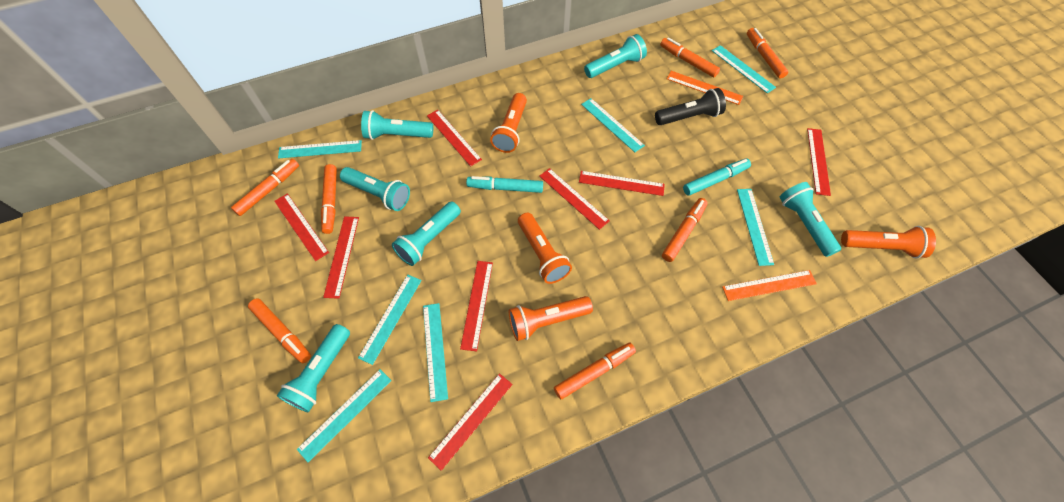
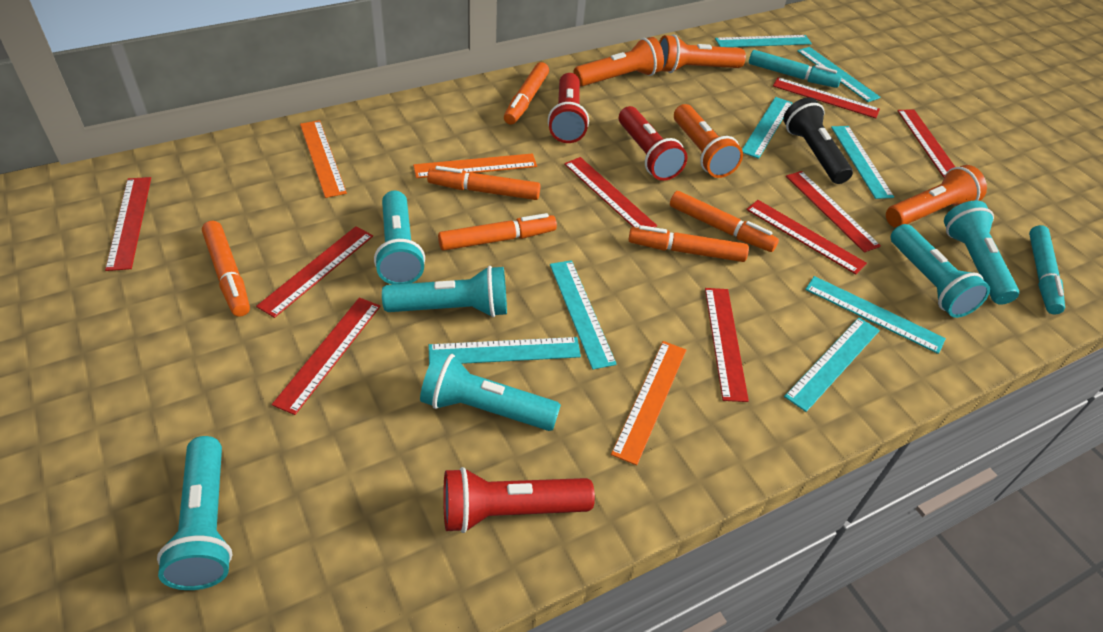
orange marker: 7 -> 6
orange ruler: 2 -> 3
red flashlight: 0 -> 3
red ruler: 8 -> 9
turquoise ruler: 7 -> 8

